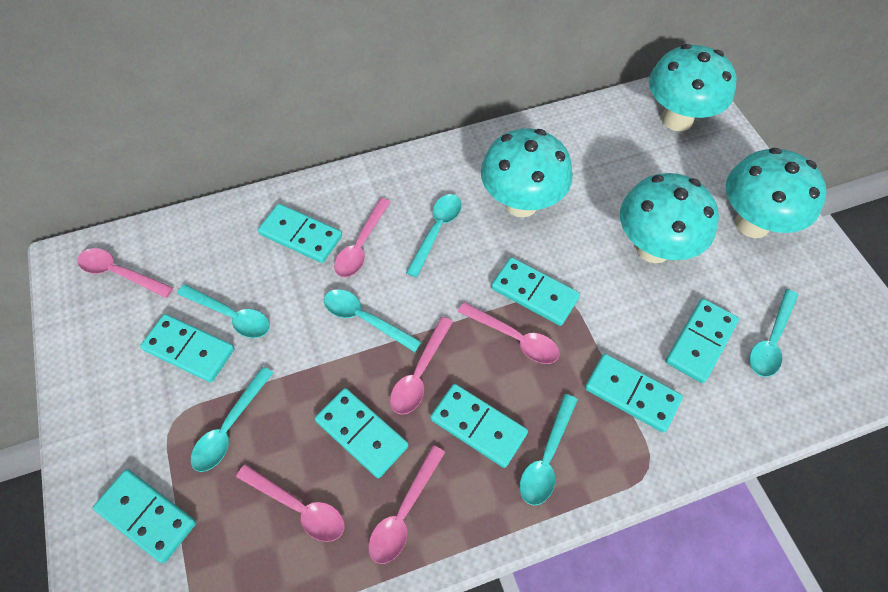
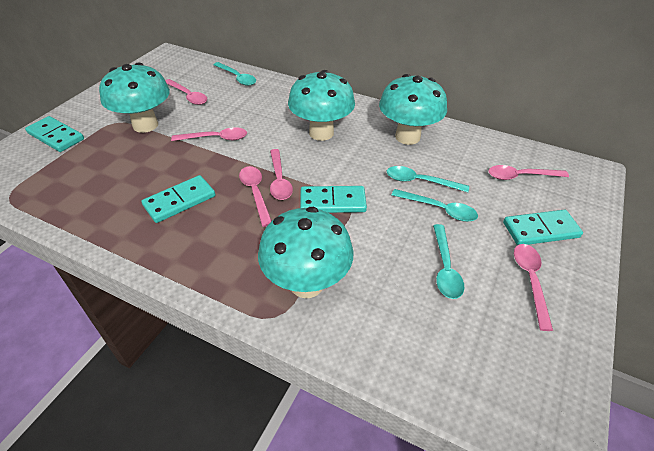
turquoise domino: 8 -> 4
turquoise spoon: 6 -> 4

